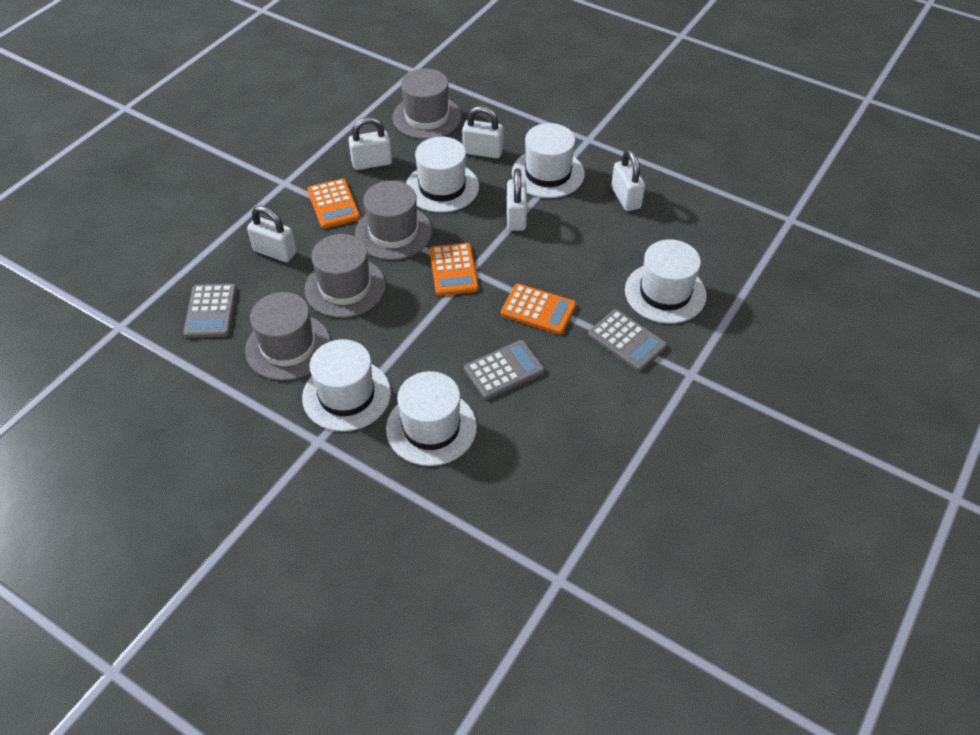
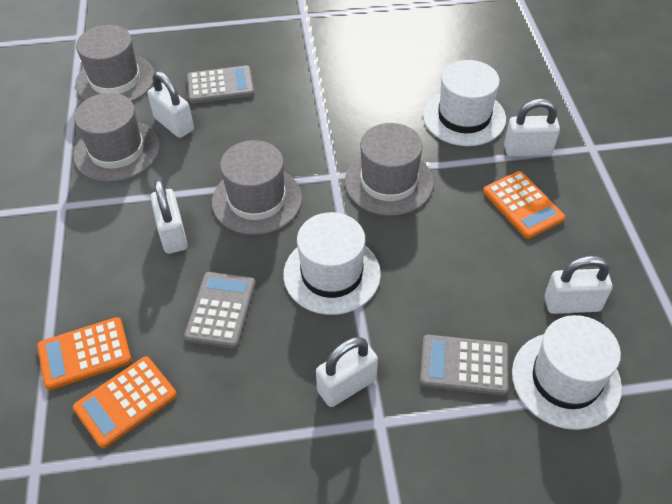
white hat: 5 -> 3

